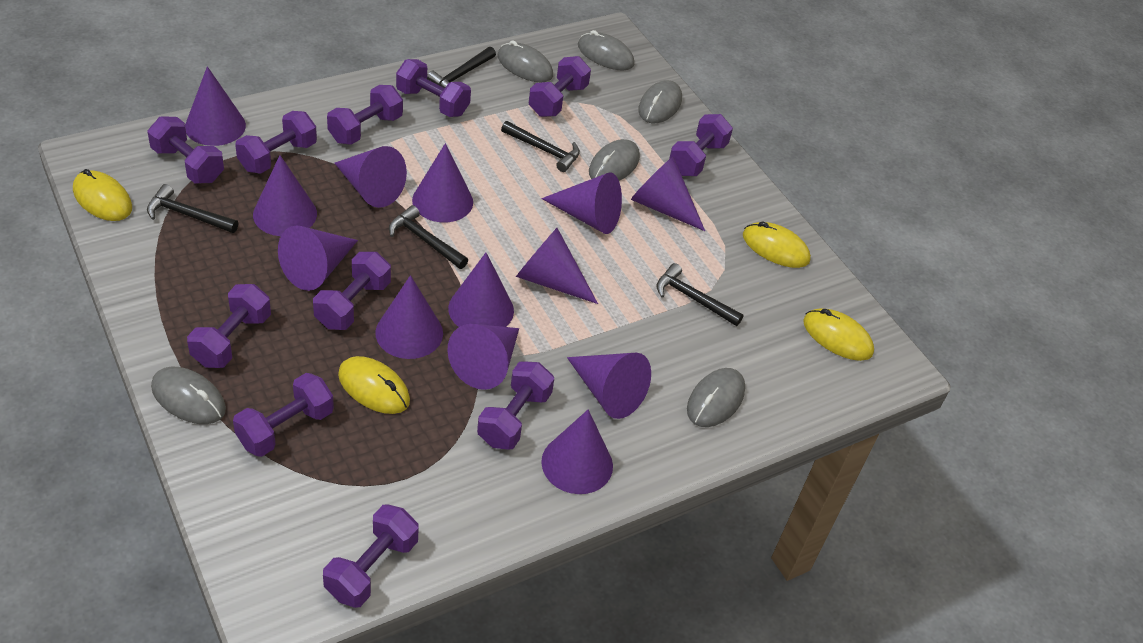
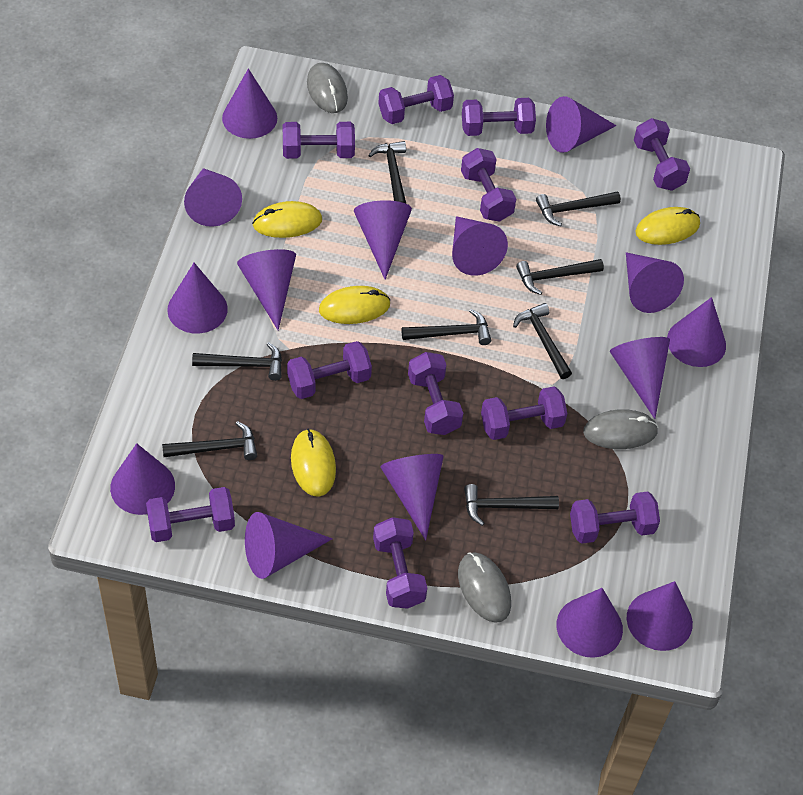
black hammer: 5 -> 8
grey mouse: 6 -> 3
purple cone: 13 -> 15

